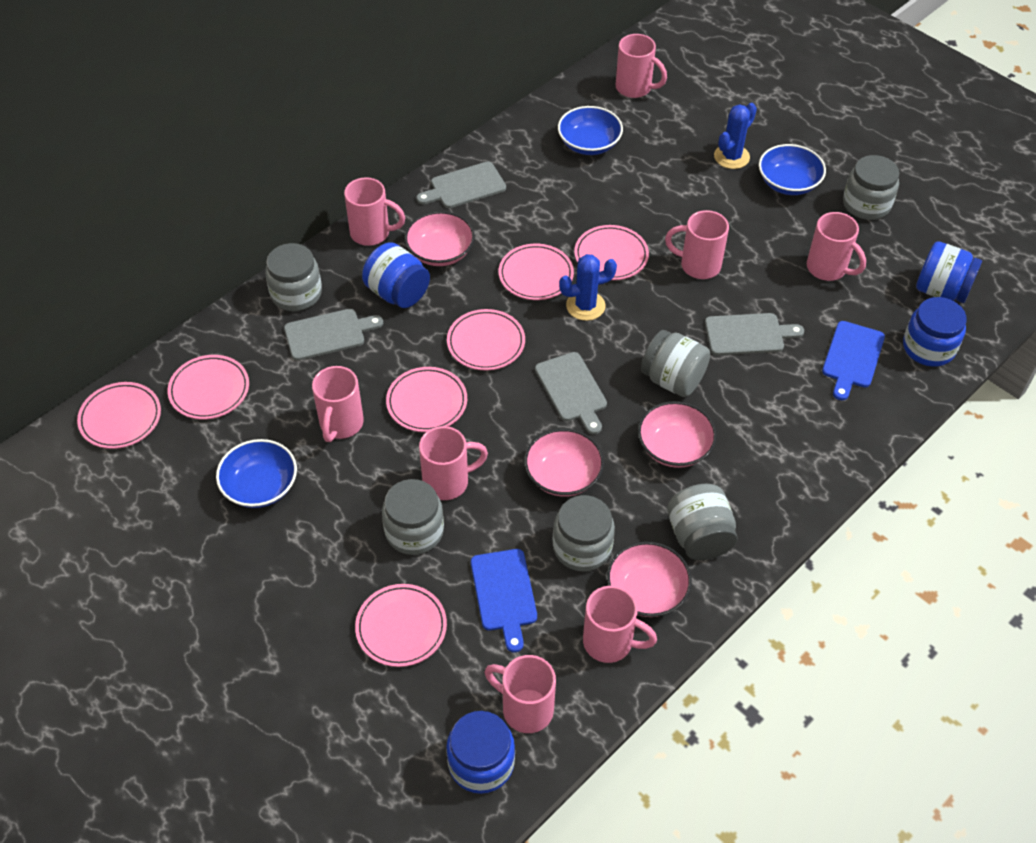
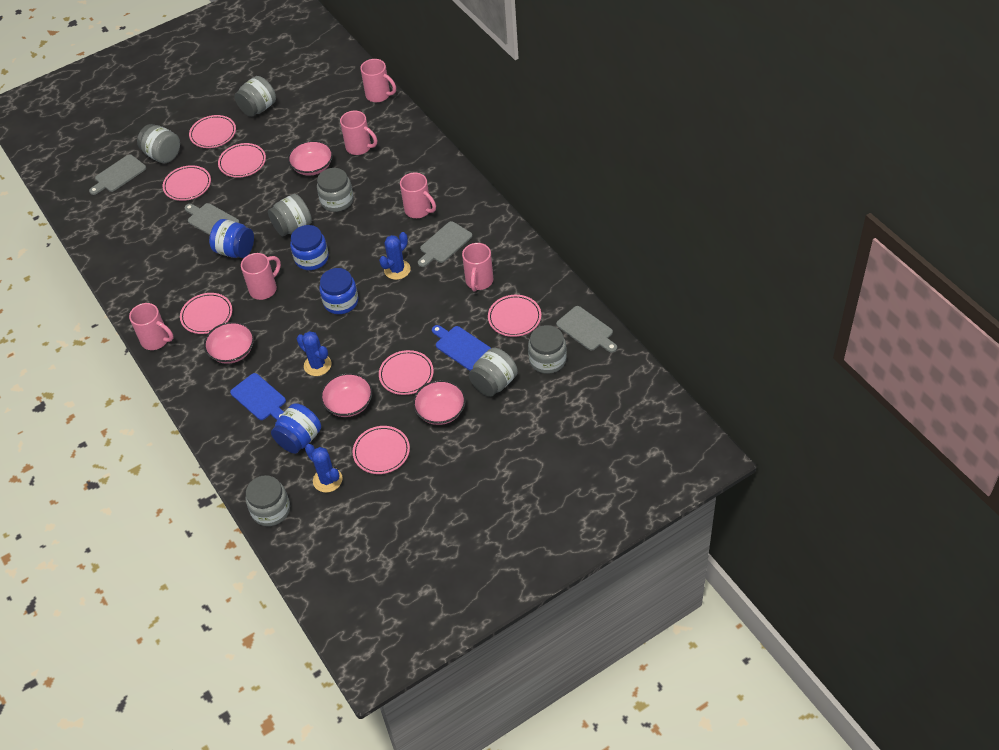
blue bowl: 3 -> 0
blue cactus: 2 -> 3
grey jar: 6 -> 7
pink mug: 8 -> 6

